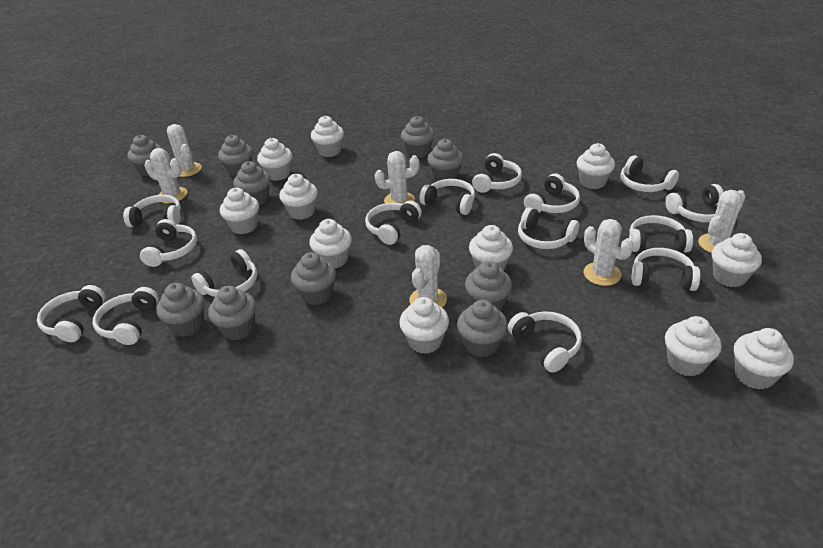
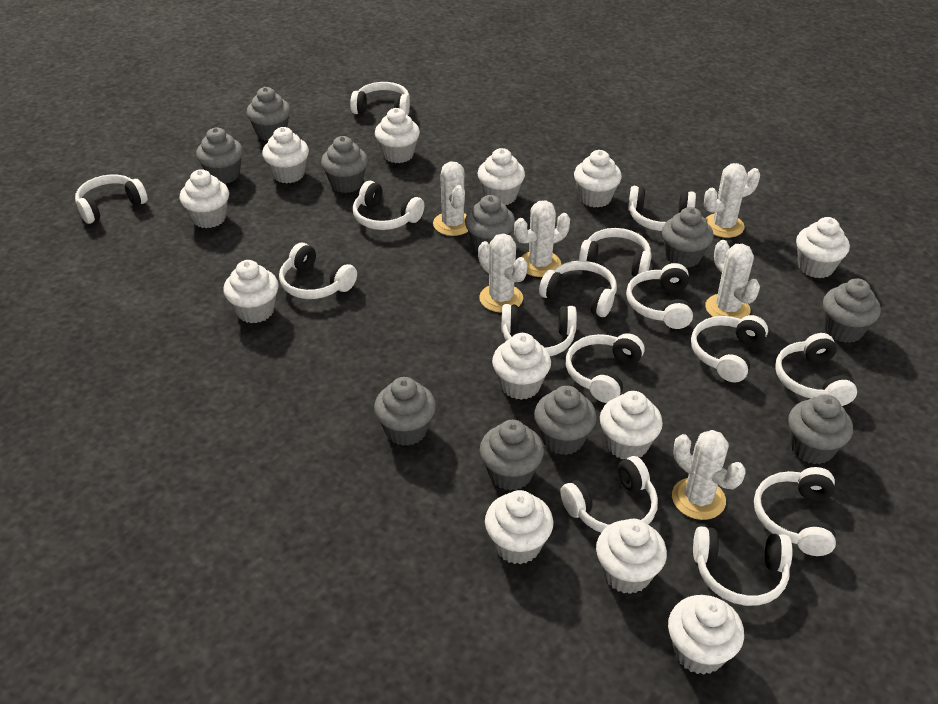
white cupcake: 11 -> 12

